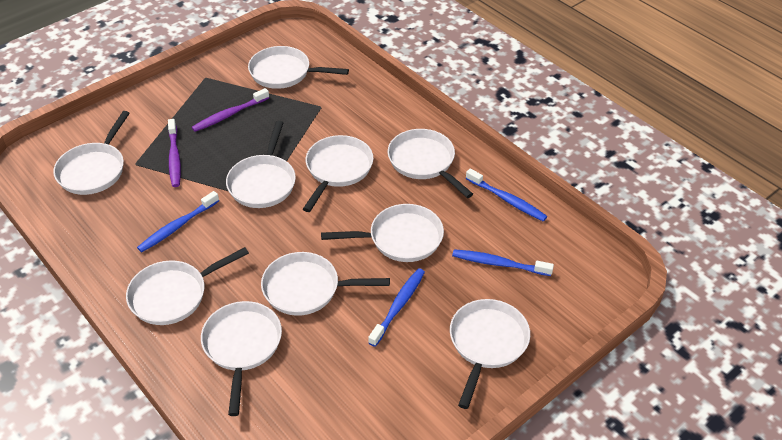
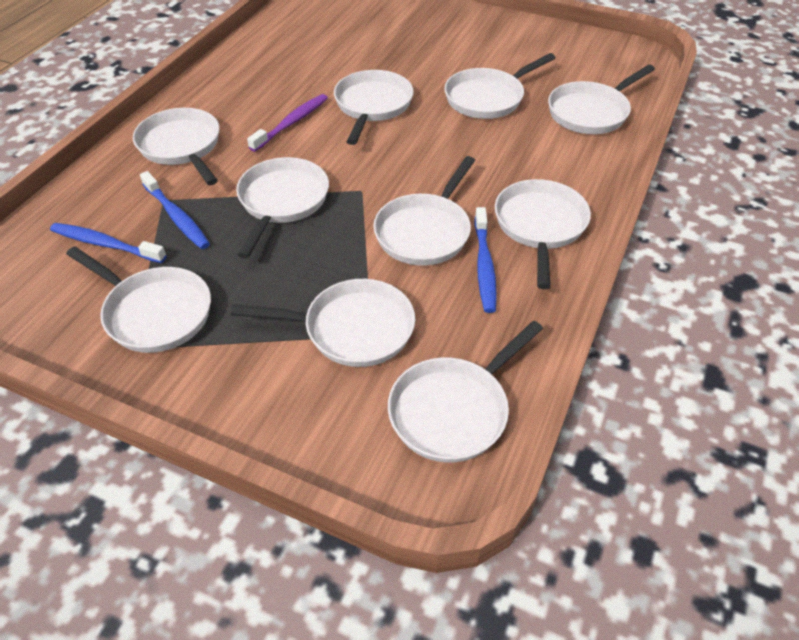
blue toothbrush: 4 -> 3
purple toothbrush: 2 -> 1

